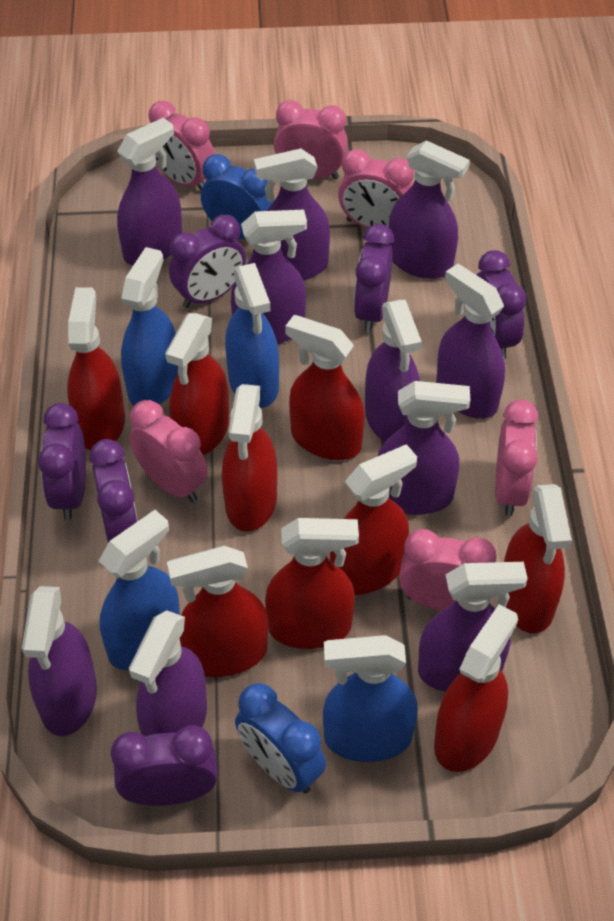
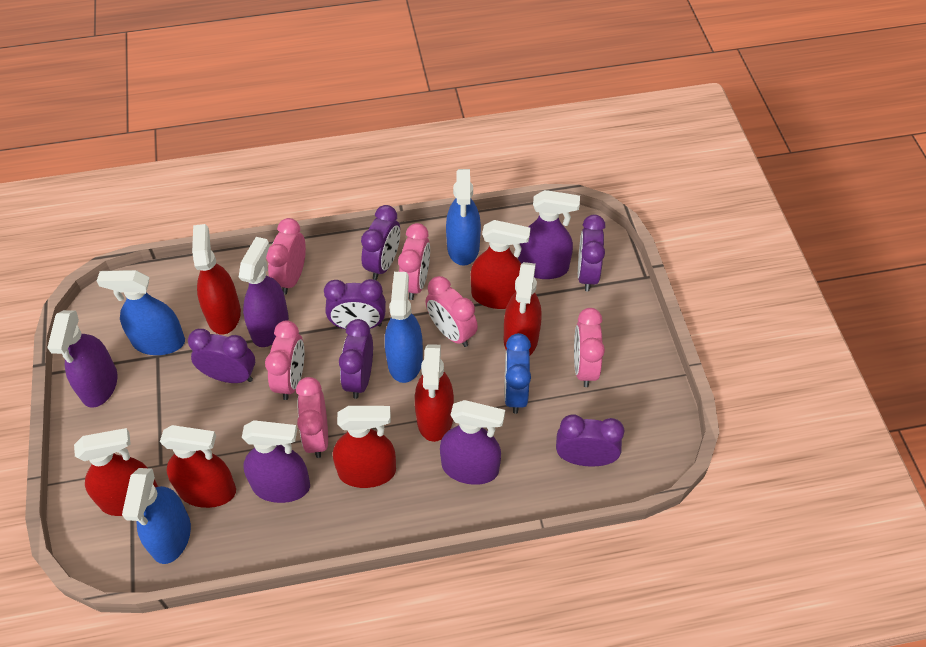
blue clock: 2 -> 1
purple spray bottle: 10 -> 5
red spray bottle: 9 -> 7

